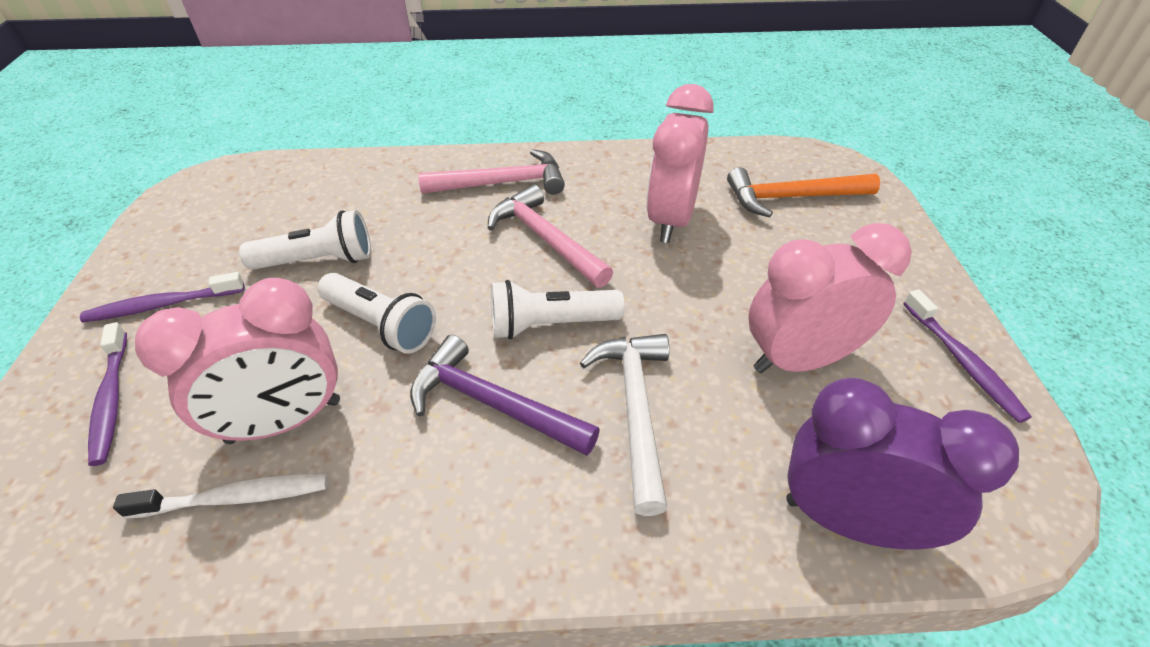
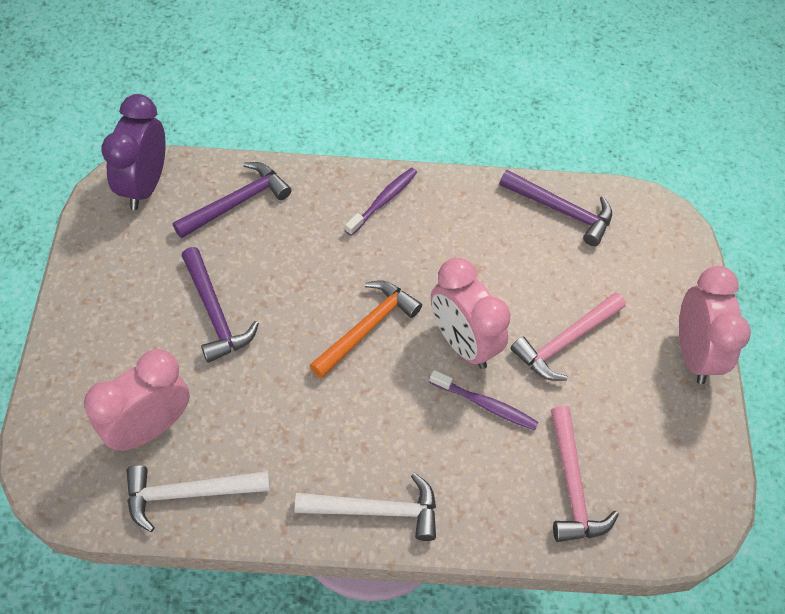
purple hammer: 1 -> 3
purple toothbrush: 3 -> 2
white flashlight: 3 -> 0
white hammer: 1 -> 2
white toothbrush: 1 -> 0

